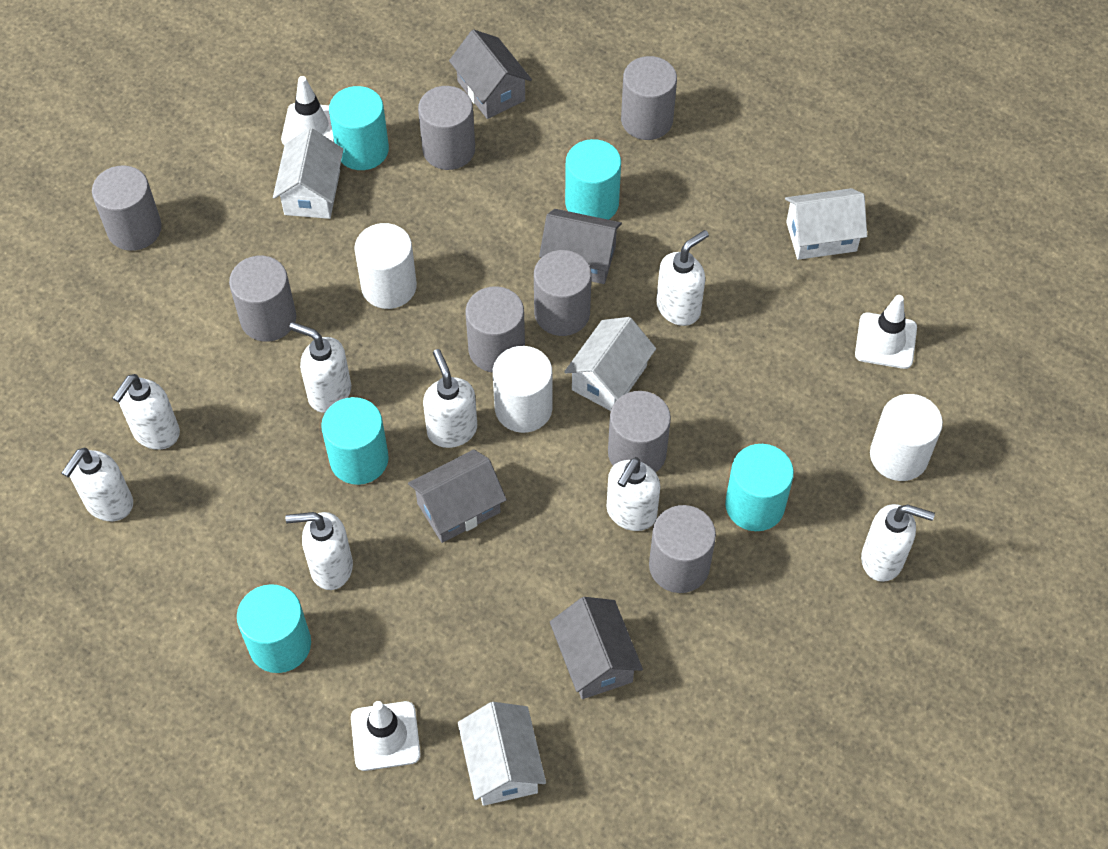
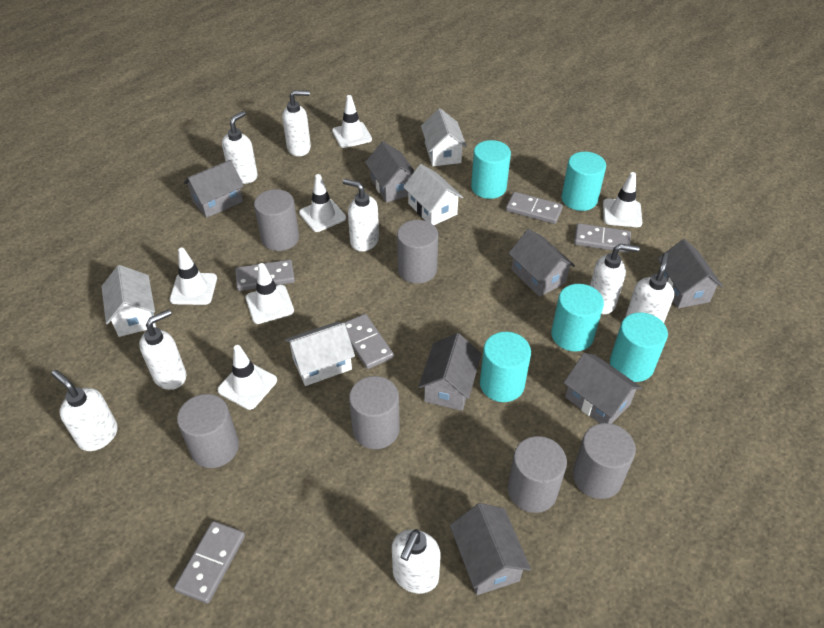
grey cylinder: 8 -> 6
grey domino: 0 -> 5
grey house: 4 -> 7
white cylinder: 3 -> 0
white traffic cone: 3 -> 6

